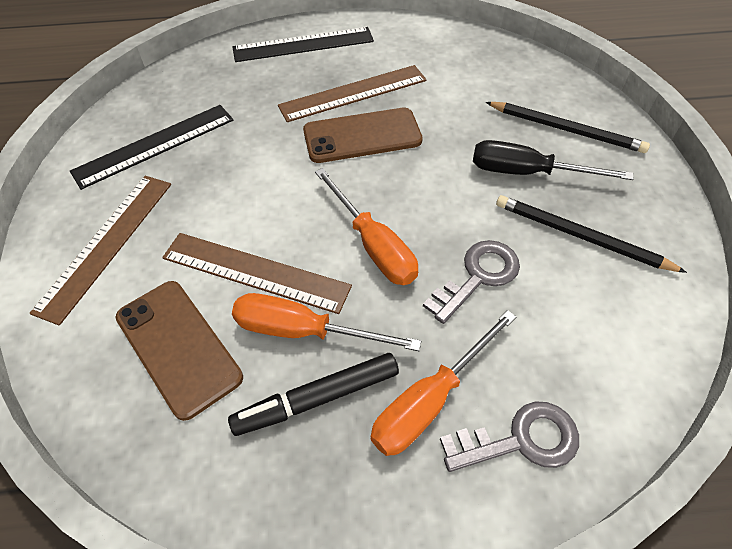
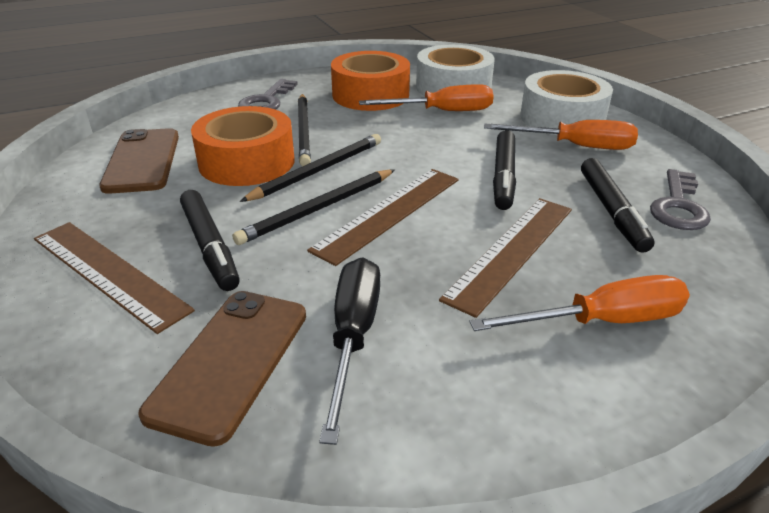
black marker: 1 -> 3
black pencil: 2 -> 3
black ruler: 2 -> 0
orange tape: 0 -> 2
white tape: 0 -> 2

